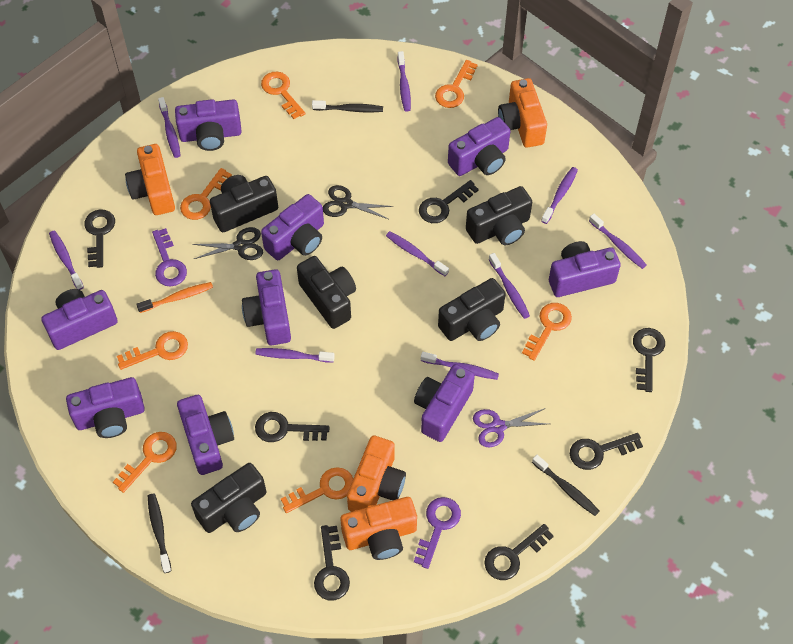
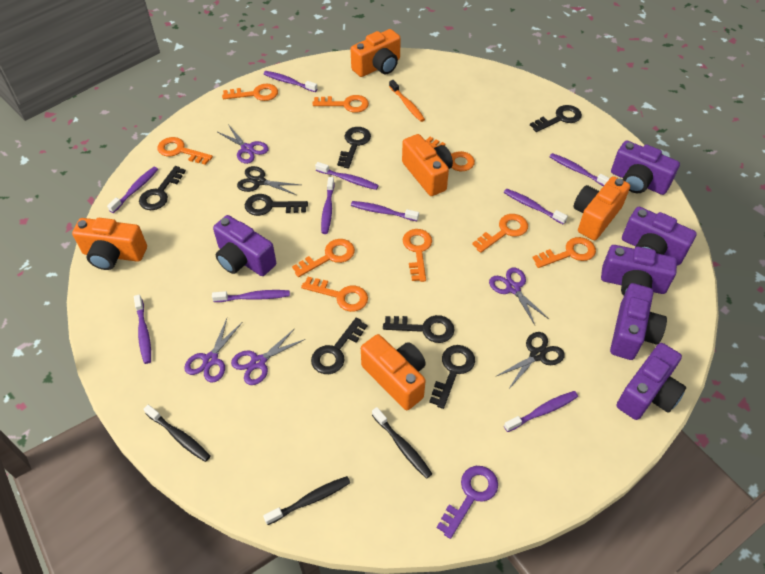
black camera: 5 -> 0
orange camera: 4 -> 5
orange key: 7 -> 9
purple camera: 9 -> 6
purple key: 2 -> 1
purple scissors: 1 -> 4
purple toothbrush: 9 -> 10

